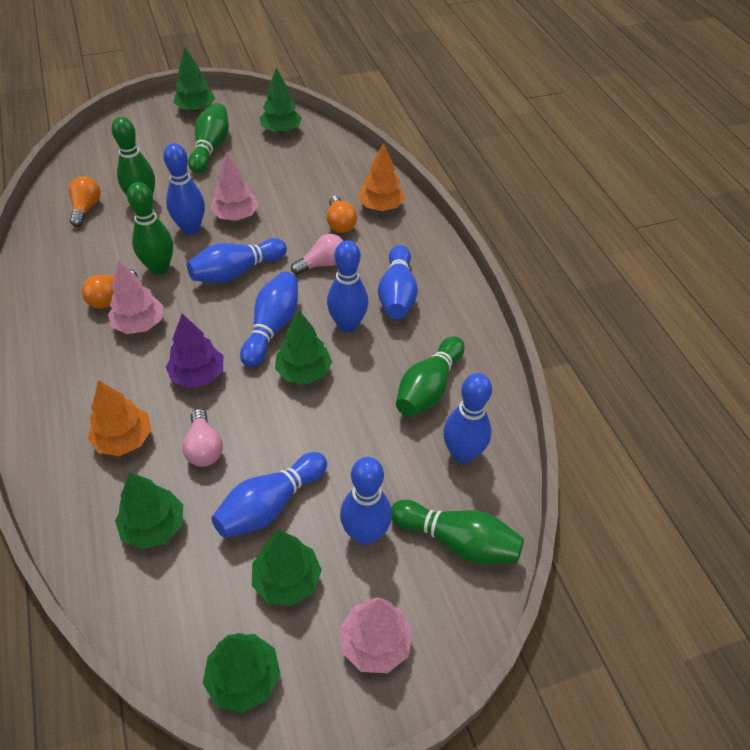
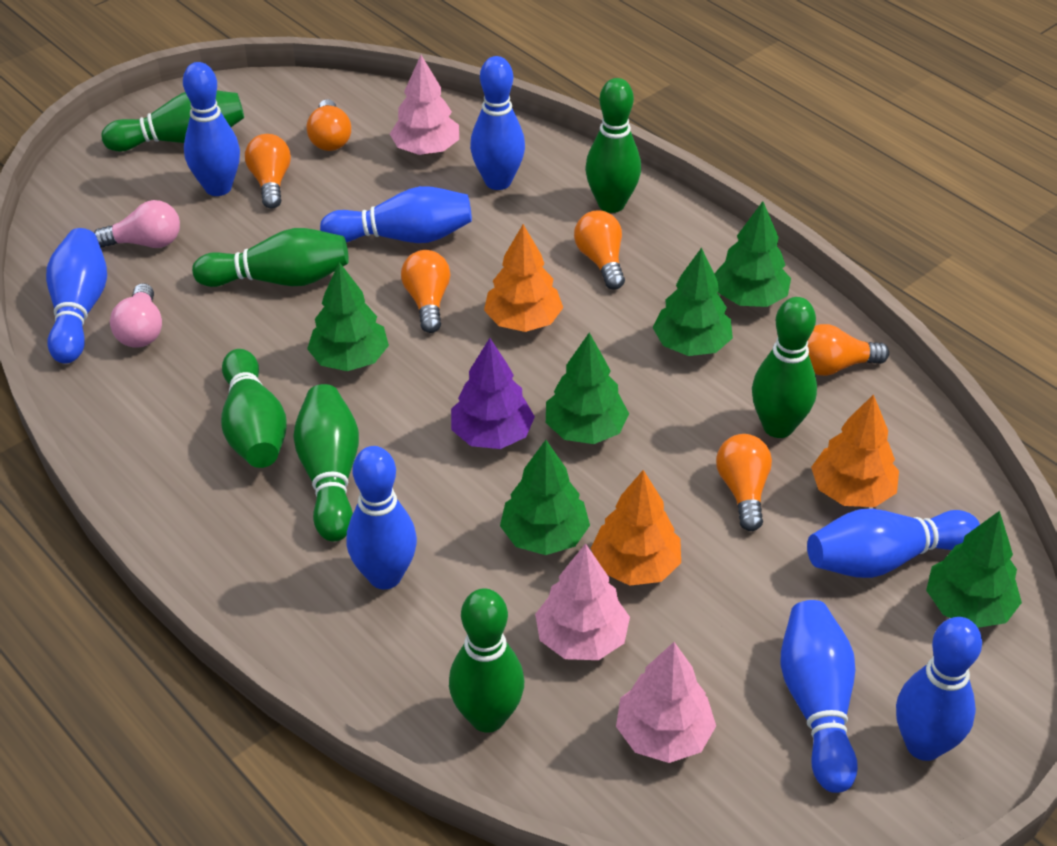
green bowling pin: 5 -> 7
orange light bulb: 3 -> 6
orange tree: 2 -> 3

